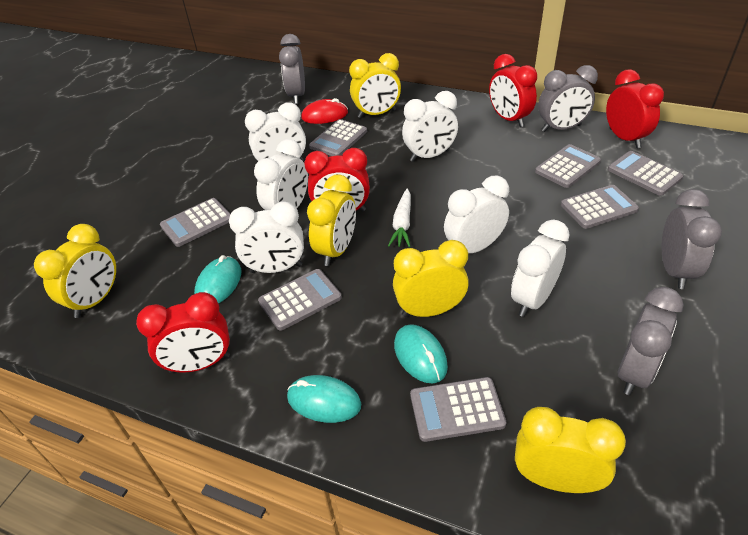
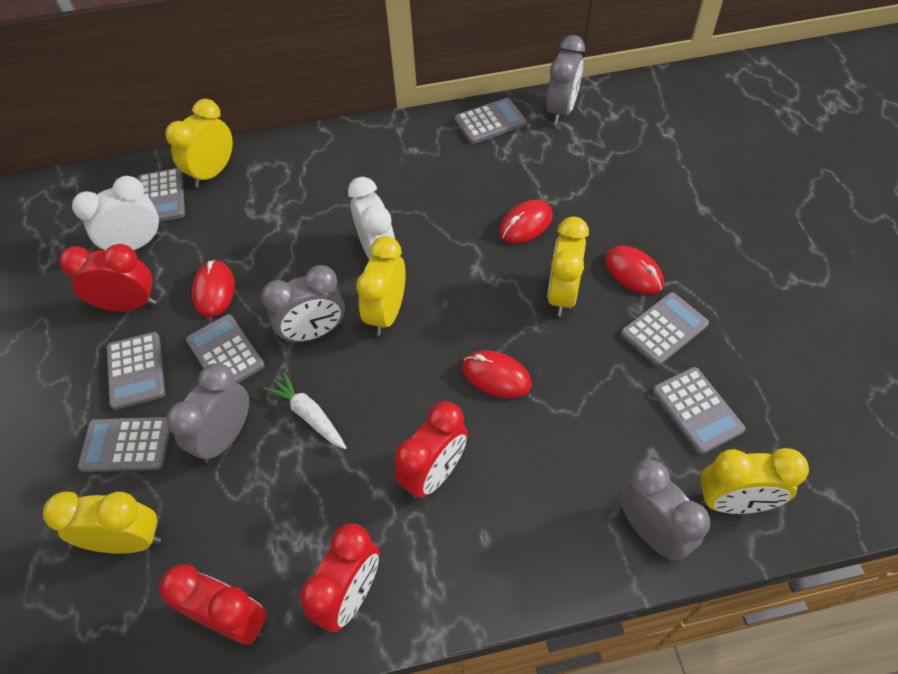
red mouse: 1 -> 4
turquoise mouse: 3 -> 0
white clock: 6 -> 2

